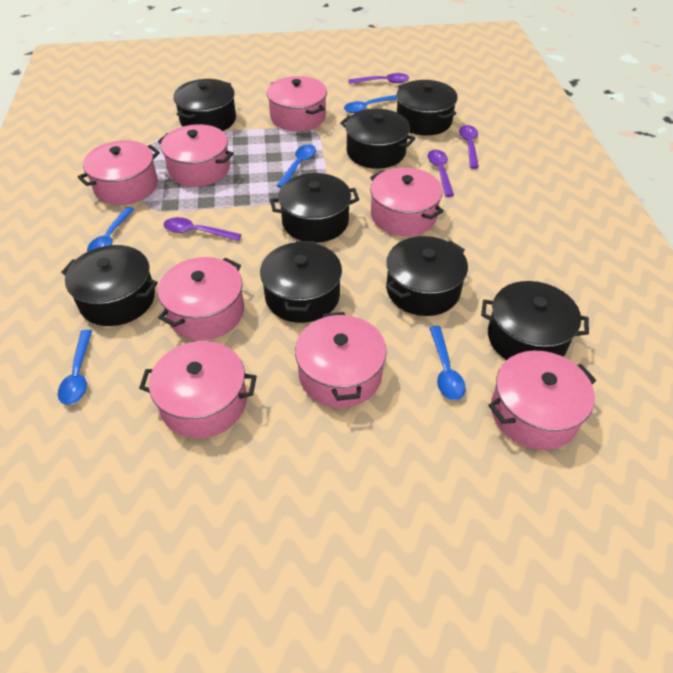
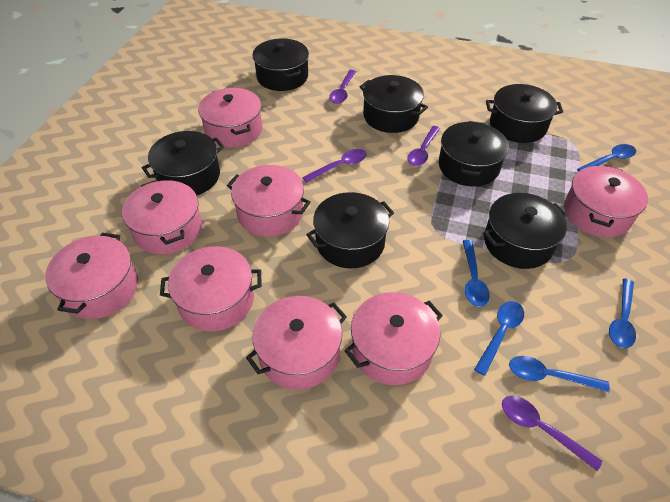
black pot: 8 -> 7

